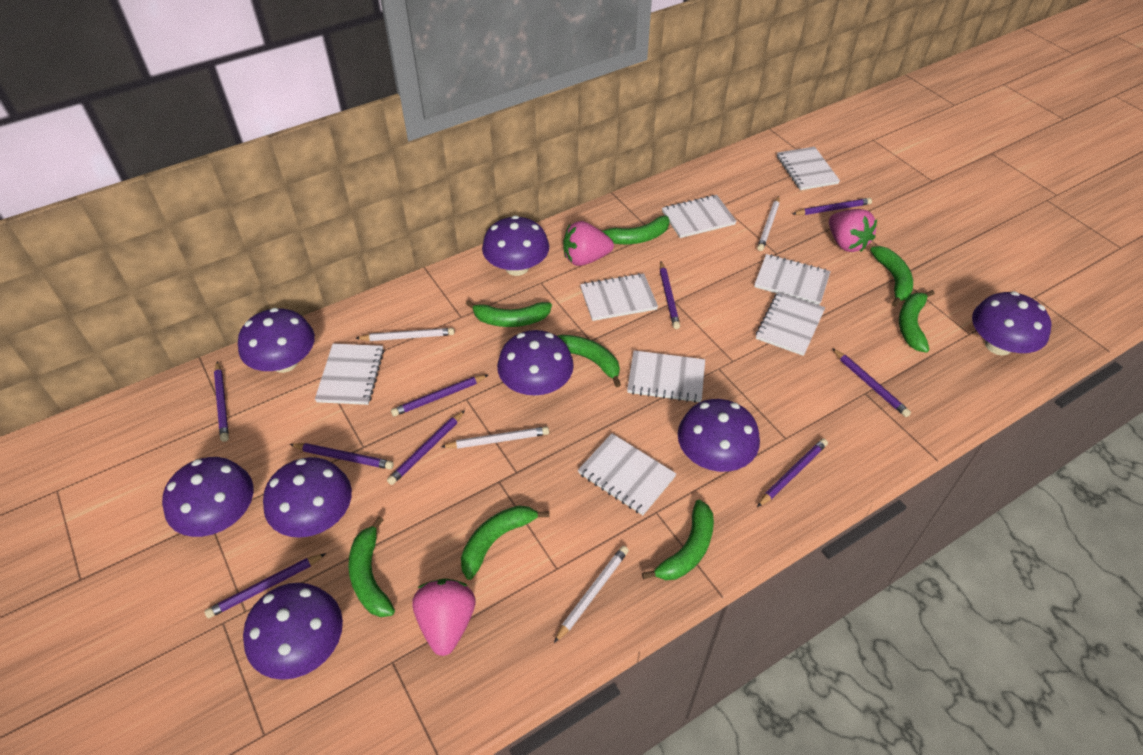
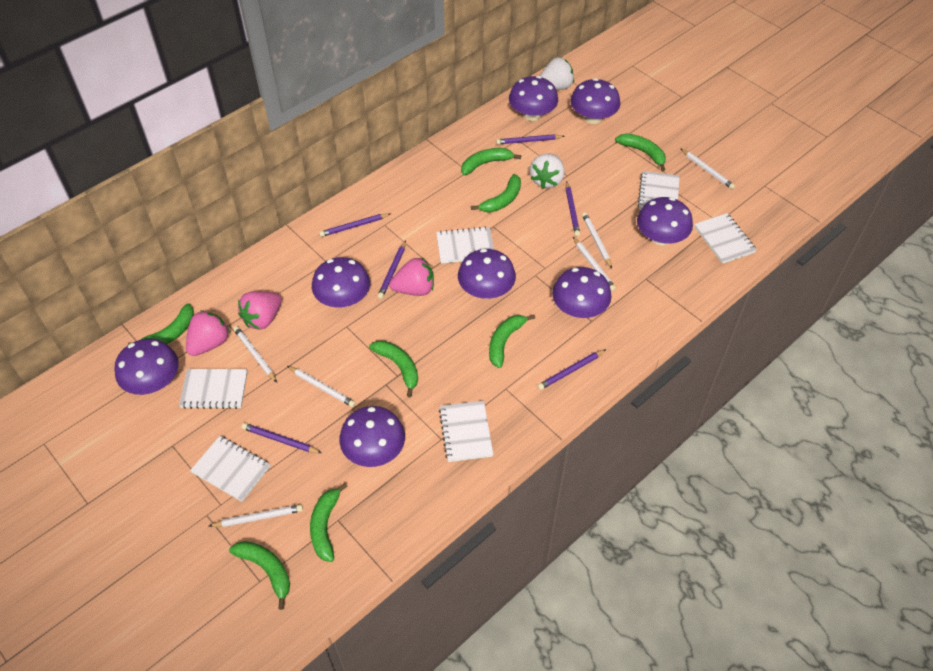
purple pencil: 9 -> 6
white notebook: 8 -> 6
white pencil: 4 -> 6
white strawberry: 0 -> 2

